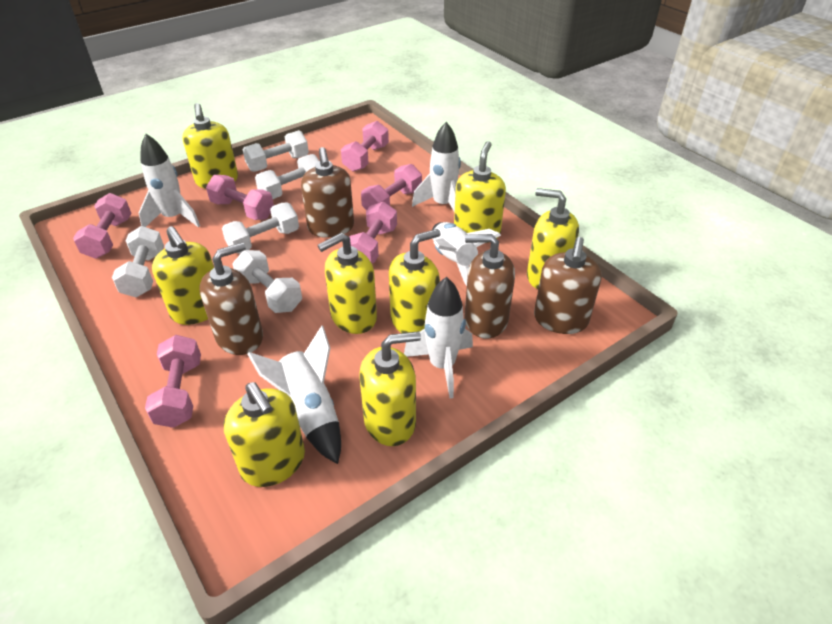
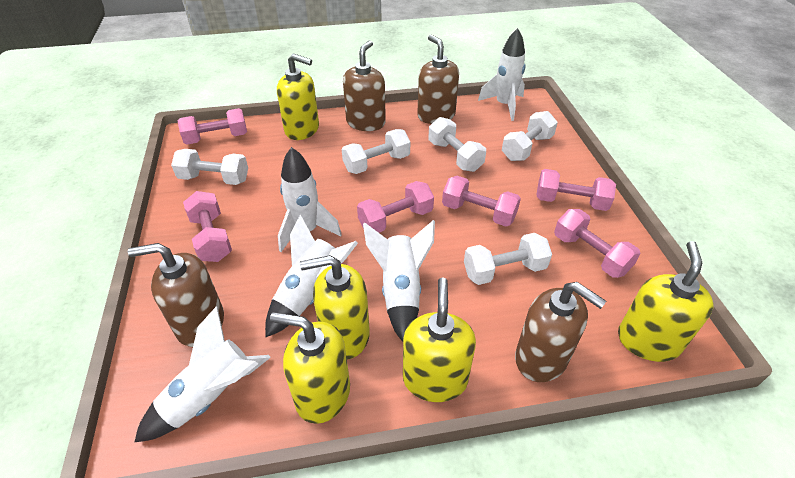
yellow soap dispenser: 8 -> 5

